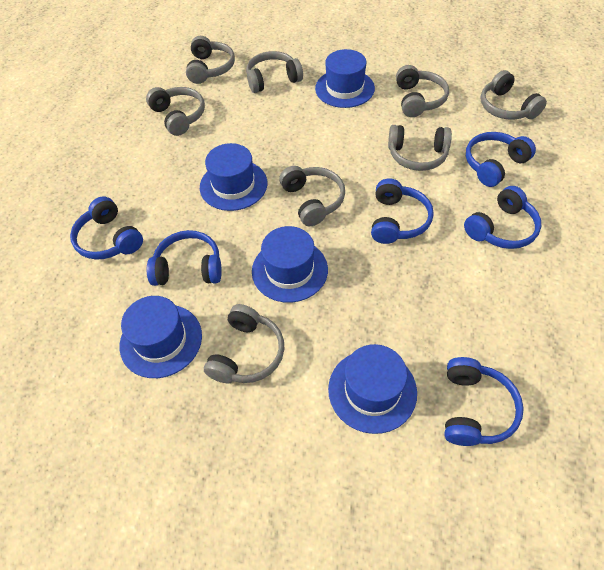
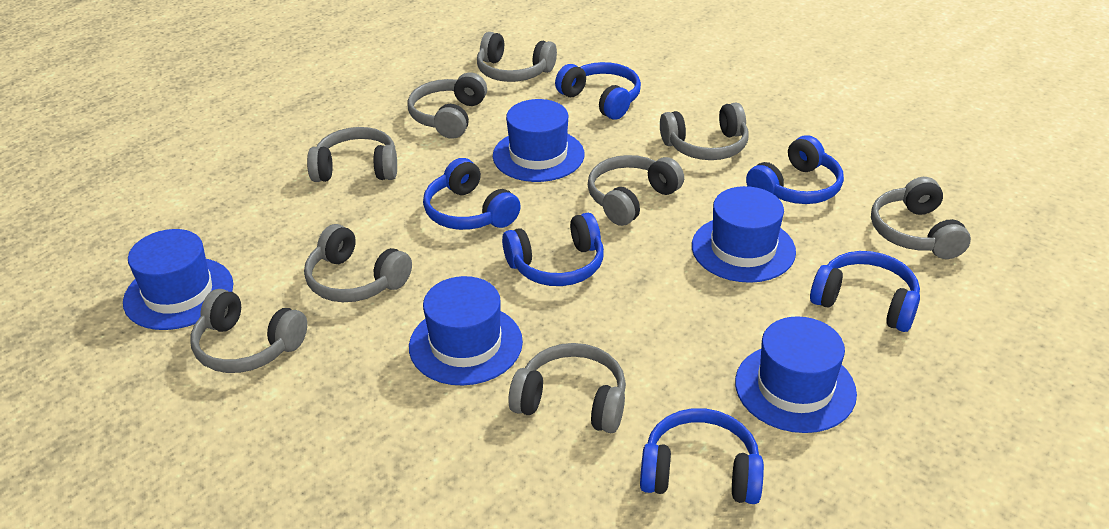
grey headphones: 8 -> 9

